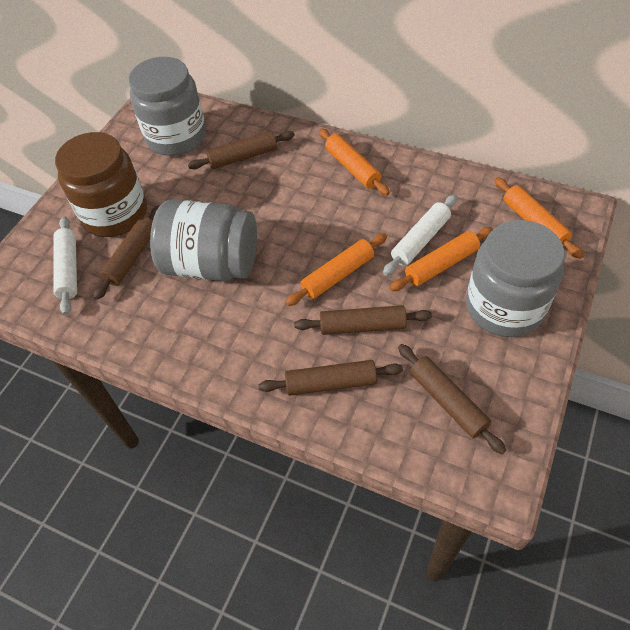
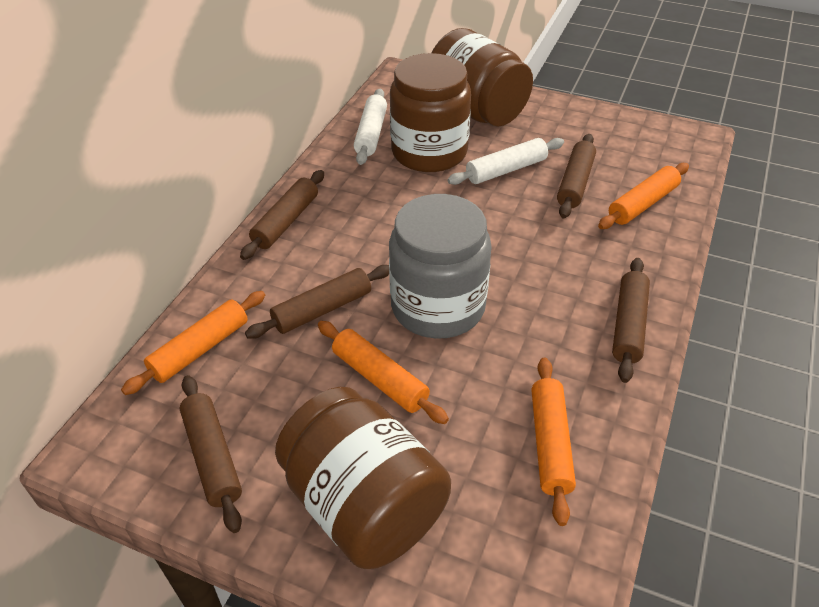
brown jar: 1 -> 3
grey jar: 3 -> 1

